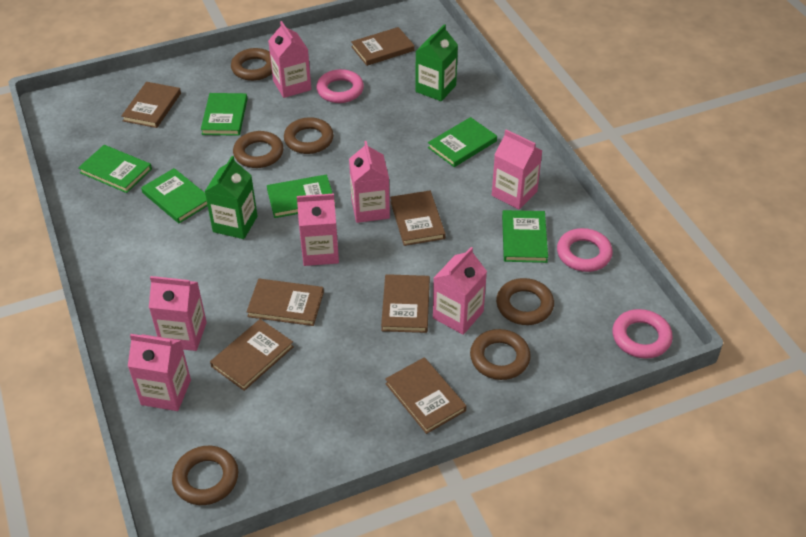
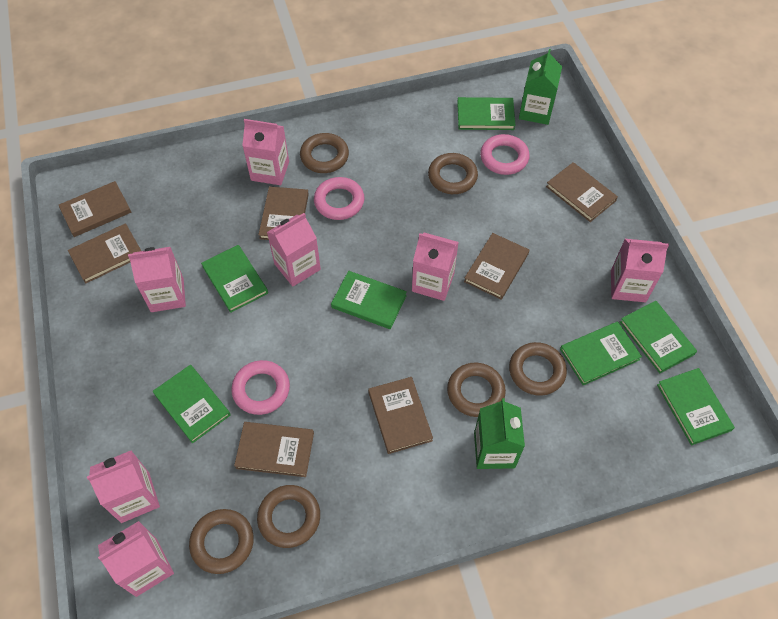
green book: 6 -> 7

